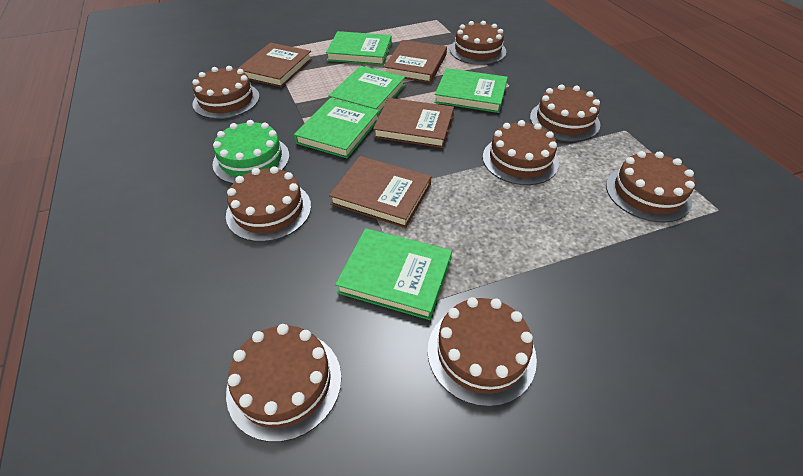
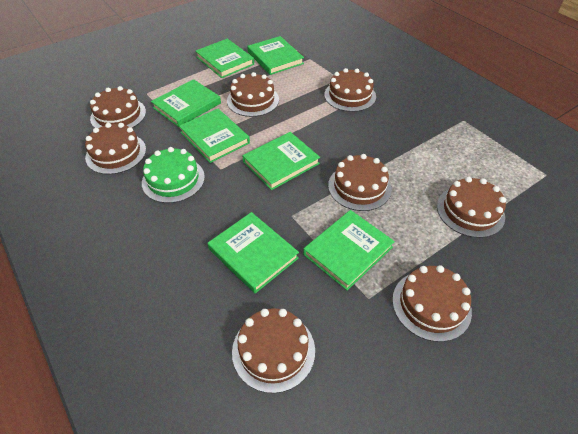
brown book: 4 -> 0
green book: 5 -> 7

